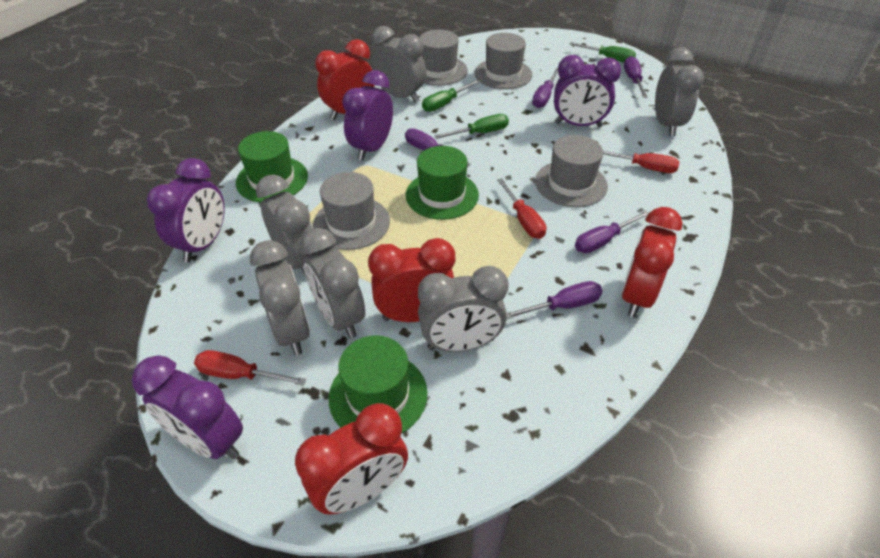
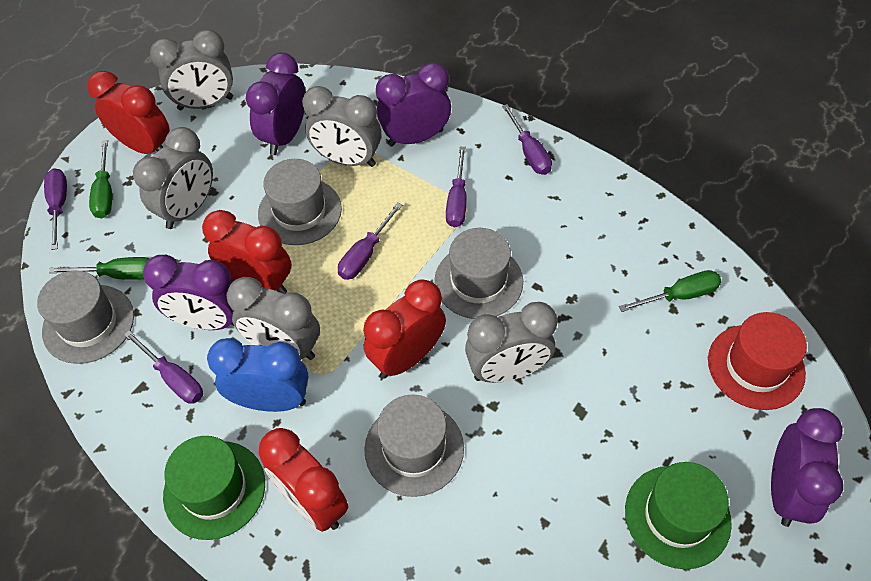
blue clock: 0 -> 1
green hat: 3 -> 2
grey clock: 6 -> 5
red hat: 0 -> 1
red screwdriver: 3 -> 0

